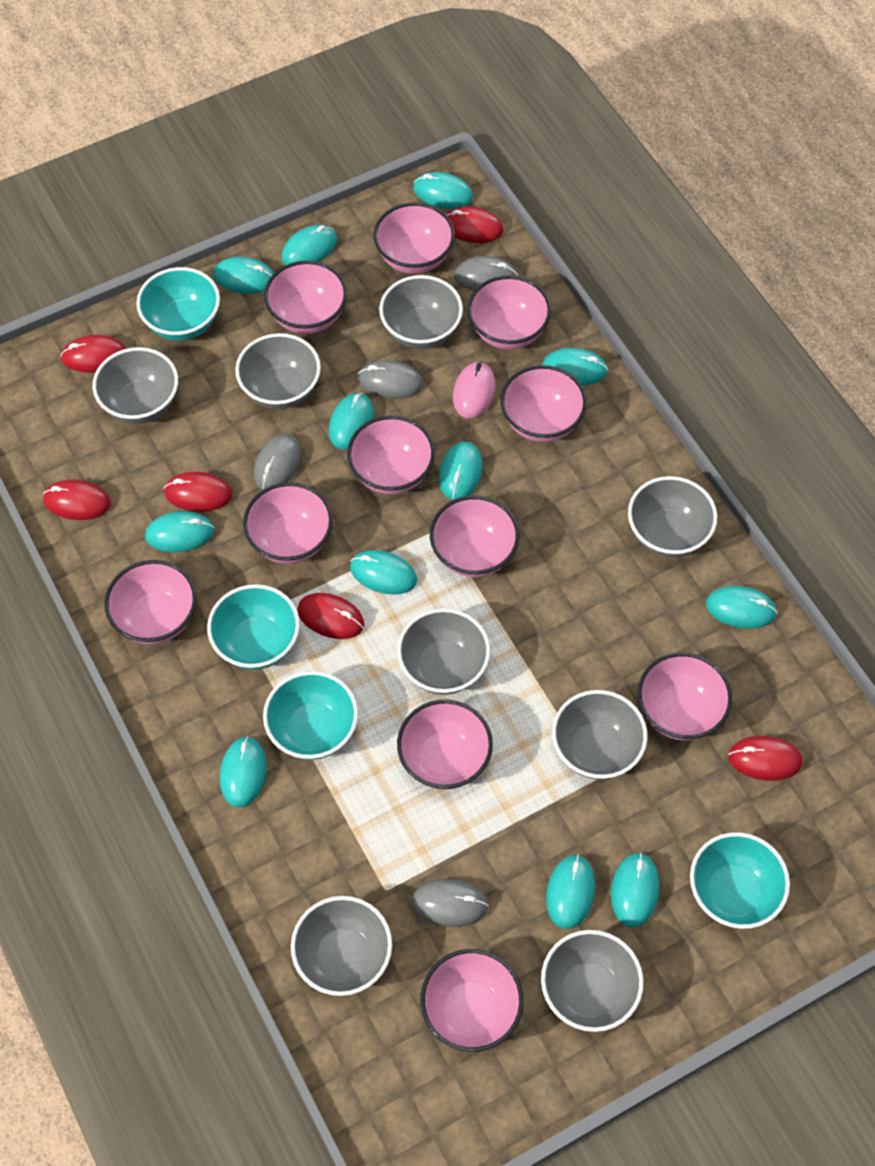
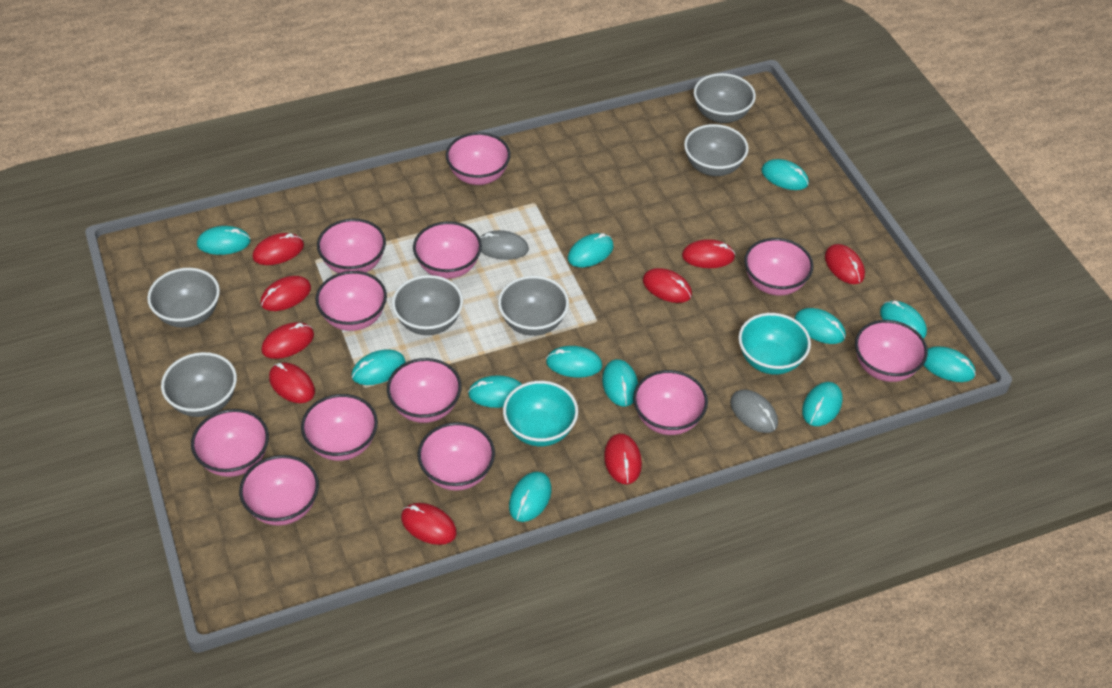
grey bowl: 8 -> 6
grey mouse: 4 -> 2
pink bowl: 11 -> 12
pink mouse: 1 -> 0
red mouse: 6 -> 9
turquoise bowl: 4 -> 2

